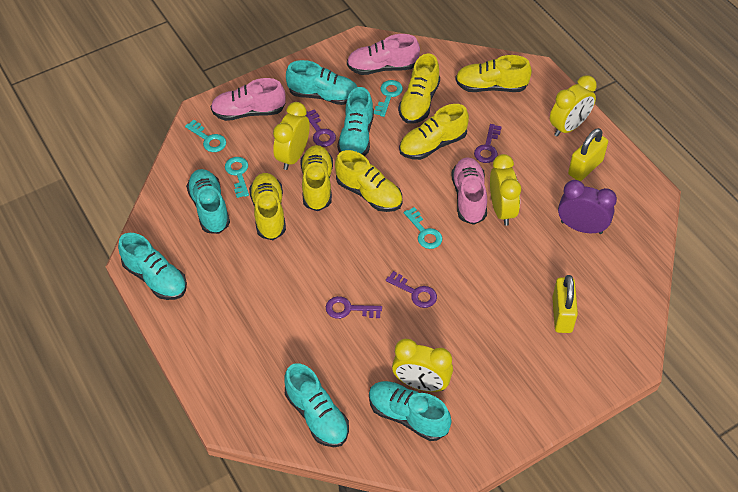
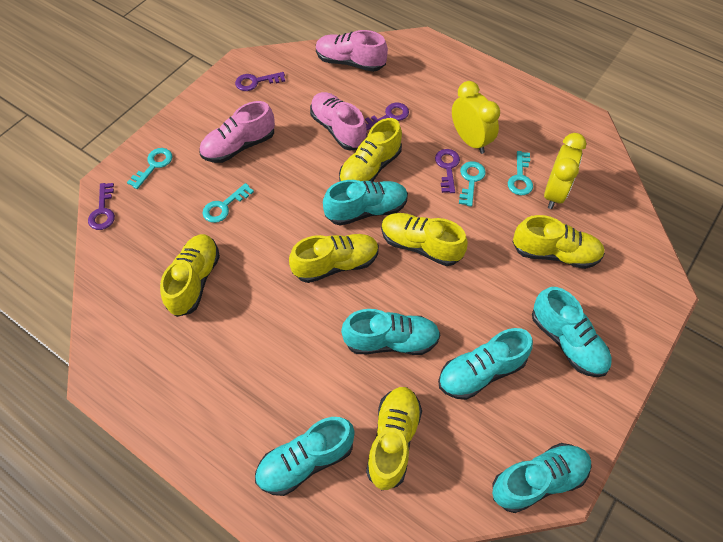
purple clock: 1 -> 0
yellow clock: 4 -> 2
yellow padlock: 2 -> 0

